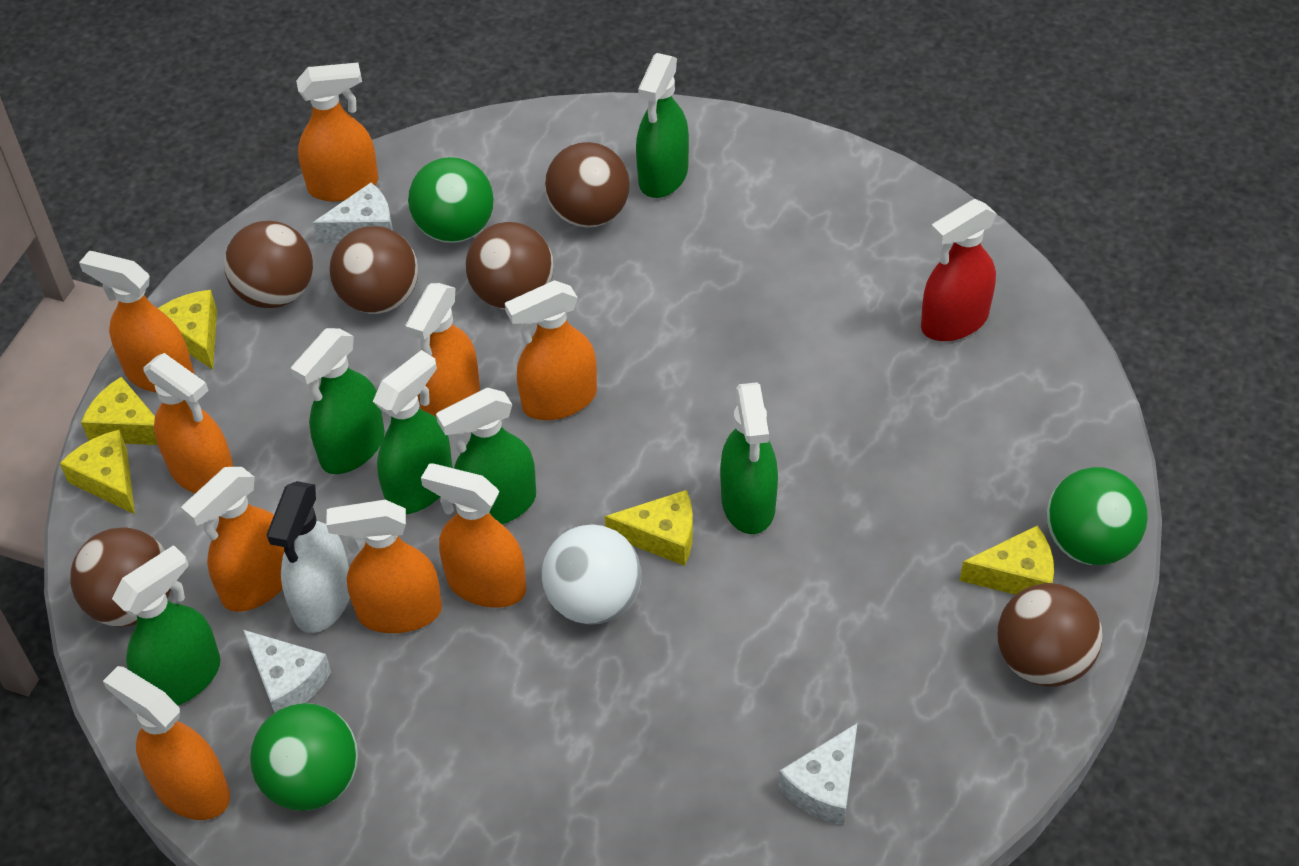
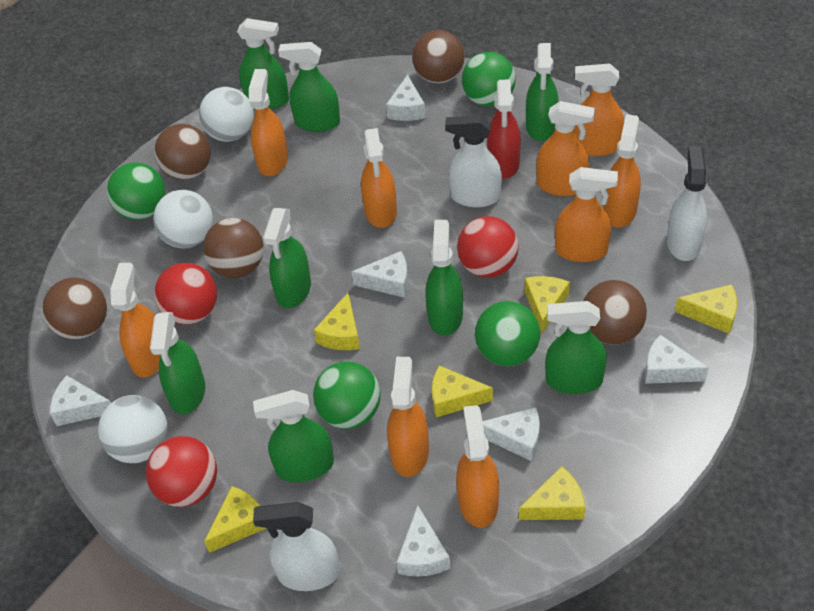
brown ball: 6 -> 5
green ball: 3 -> 4
green spray bottle: 6 -> 8
red ball: 0 -> 3
white ball: 1 -> 3
white cheese: 3 -> 6
white spray bottle: 1 -> 3
yellow cheese: 5 -> 6

